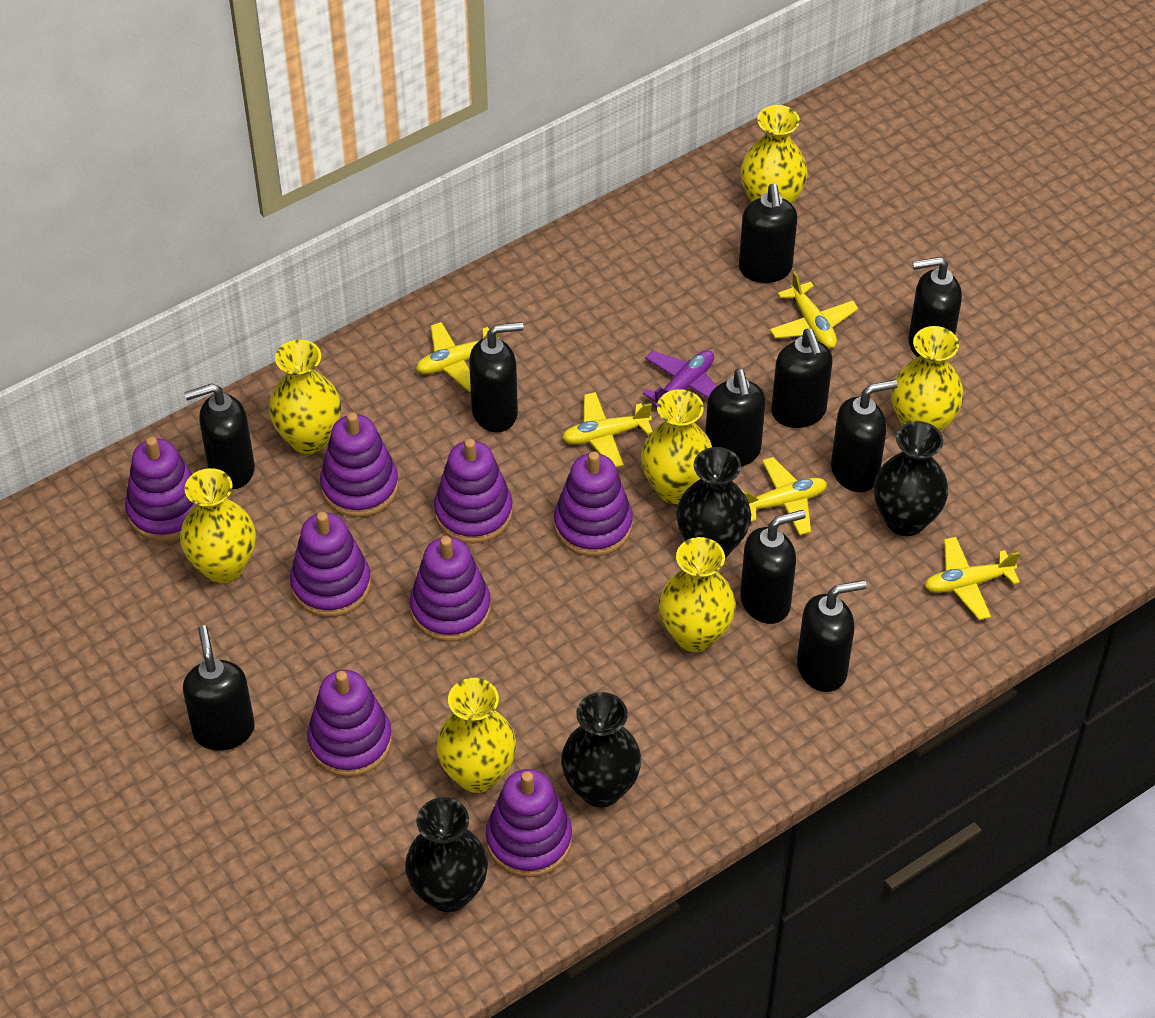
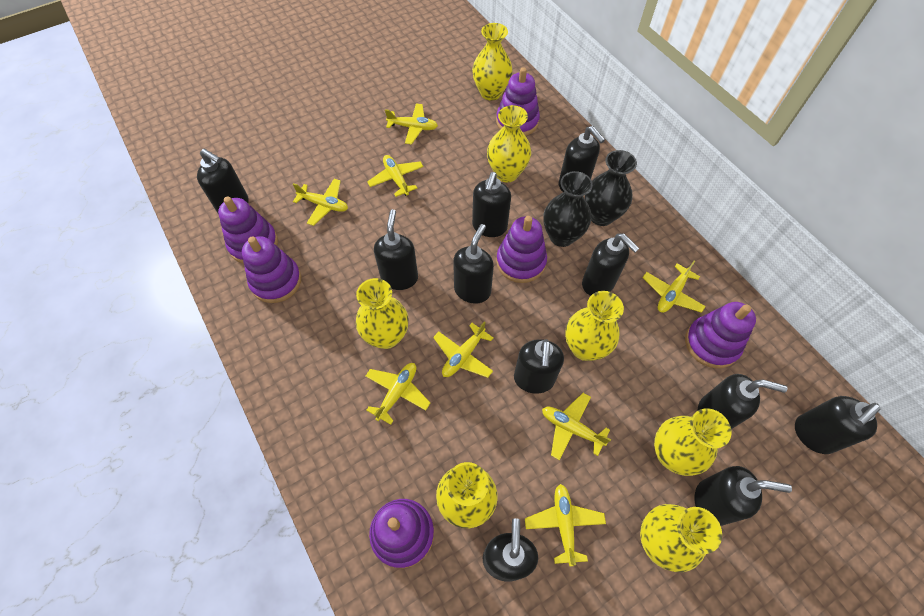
black soap dispenser: 10 -> 11
black vase: 4 -> 2
purple plane: 1 -> 0
purple stacking toy: 8 -> 6
yellow plane: 5 -> 8

